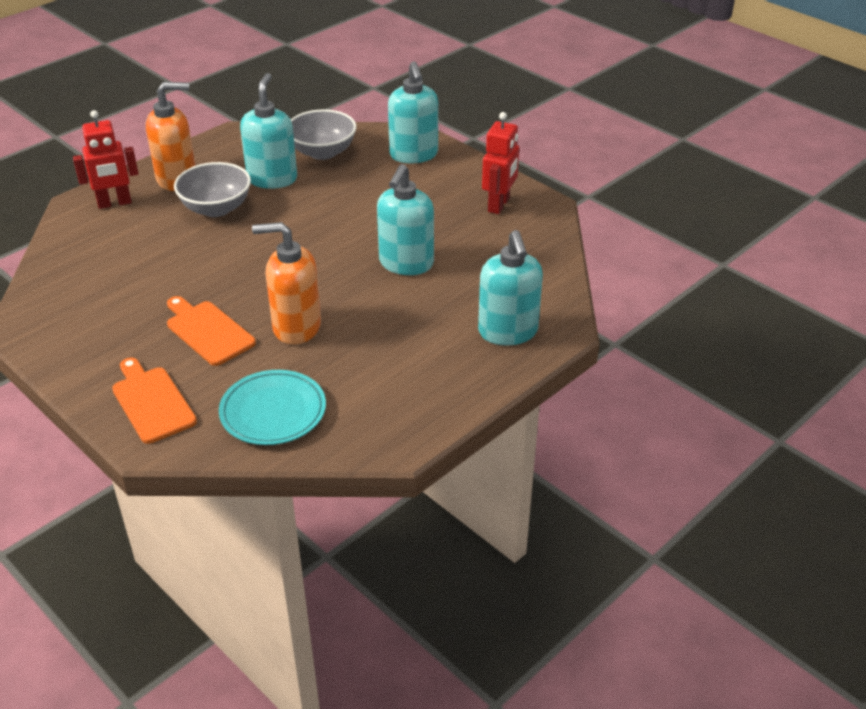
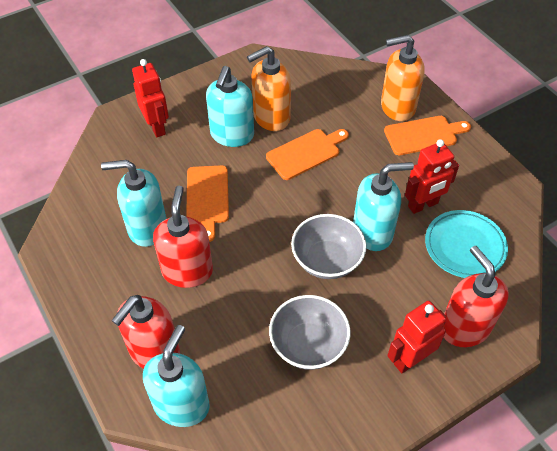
orange cutting board: 2 -> 3
red robot: 2 -> 3
red soap dispenser: 0 -> 3

